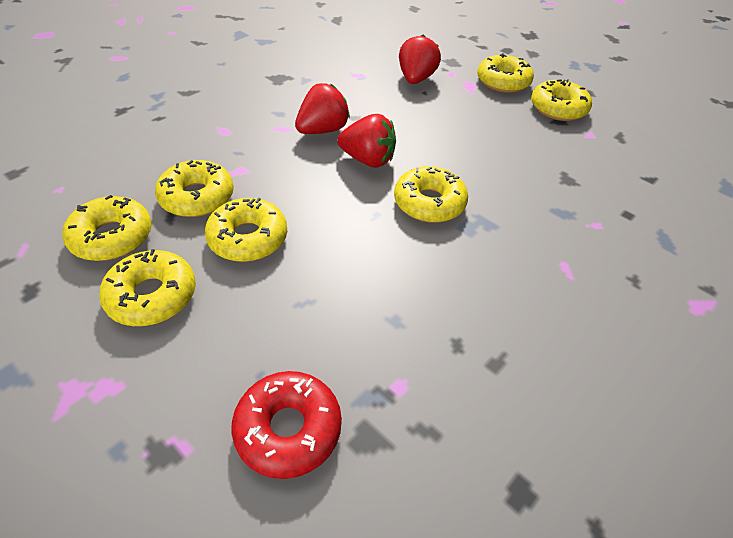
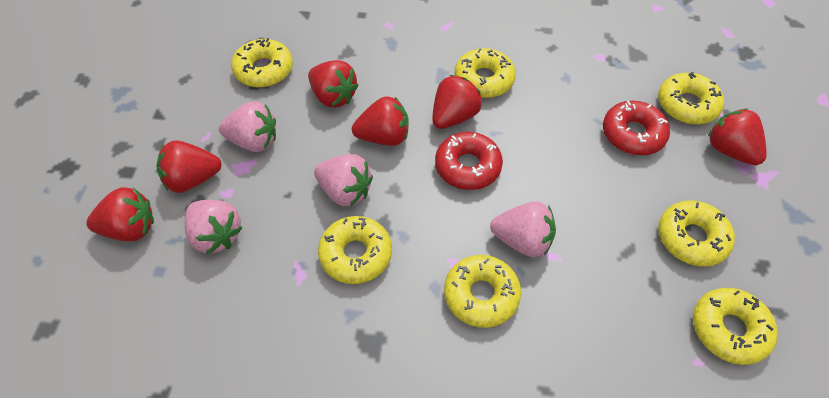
pink strawberry: 0 -> 4
red donut: 1 -> 2
red strawberry: 3 -> 6

